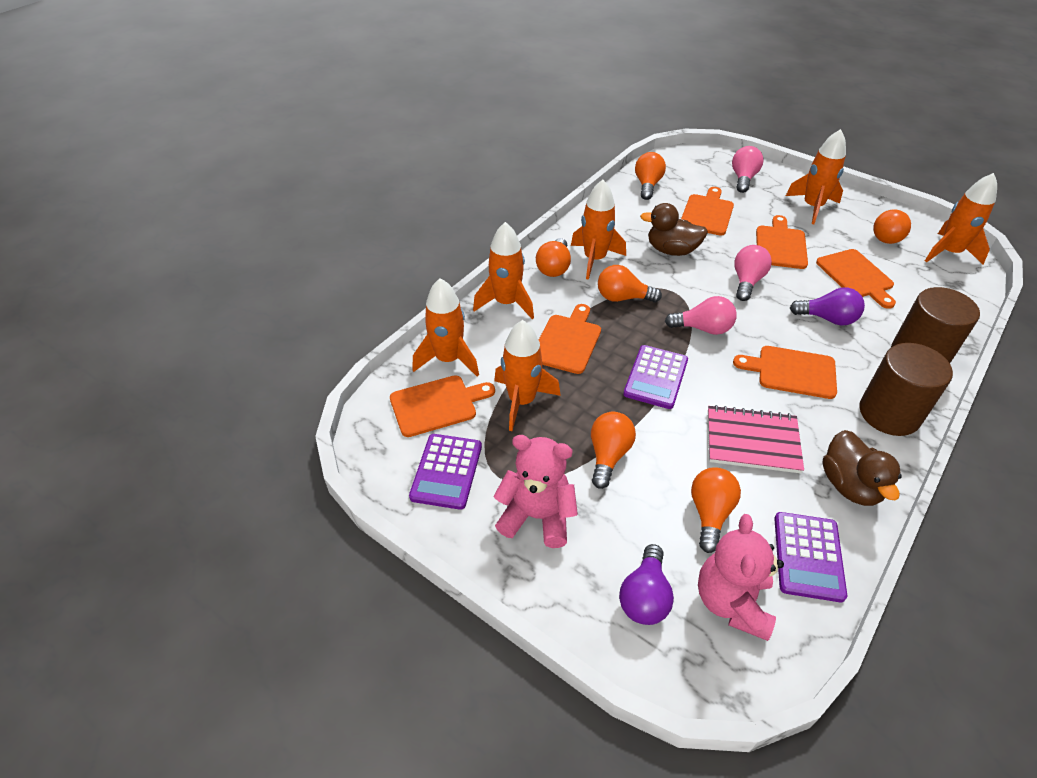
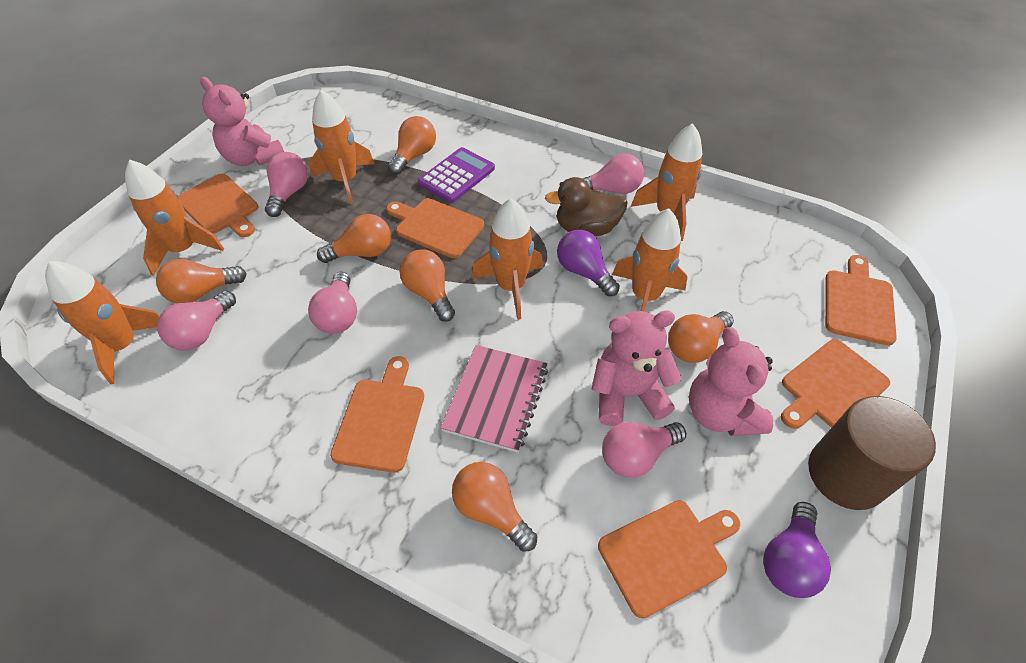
brown cylinder: 2 -> 1
brown duck: 2 -> 1
pink light bulb: 3 -> 5
pink teddy bear: 2 -> 3
purple calculator: 3 -> 1

